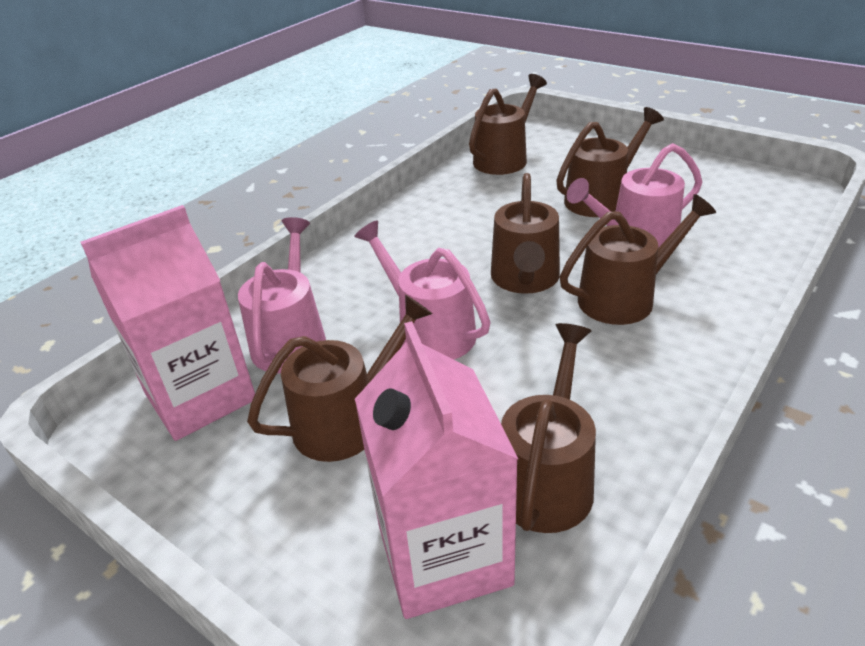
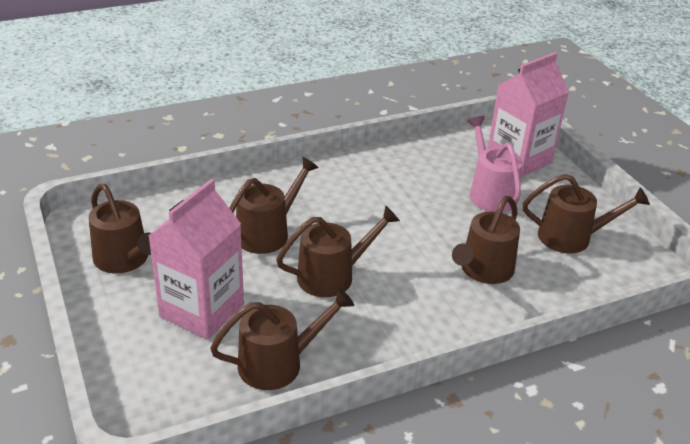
pink watering can: 3 -> 1

